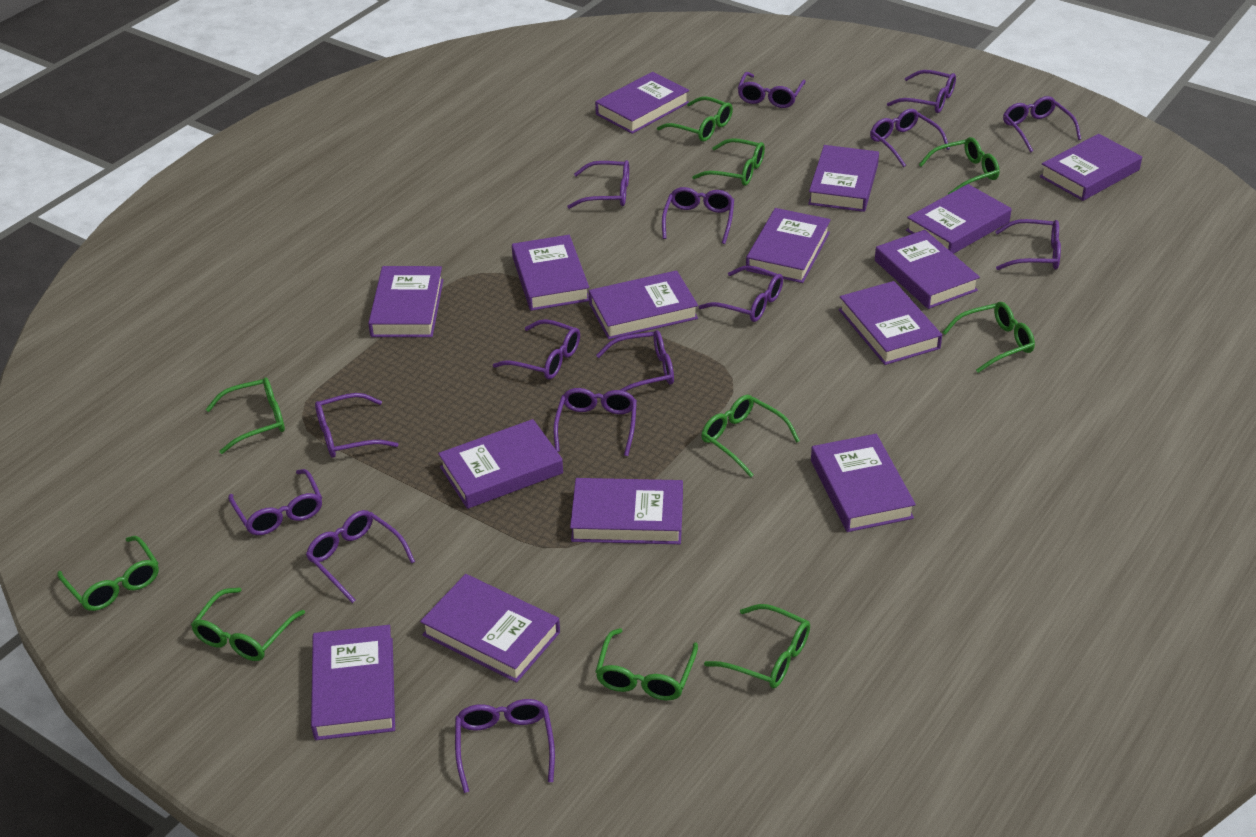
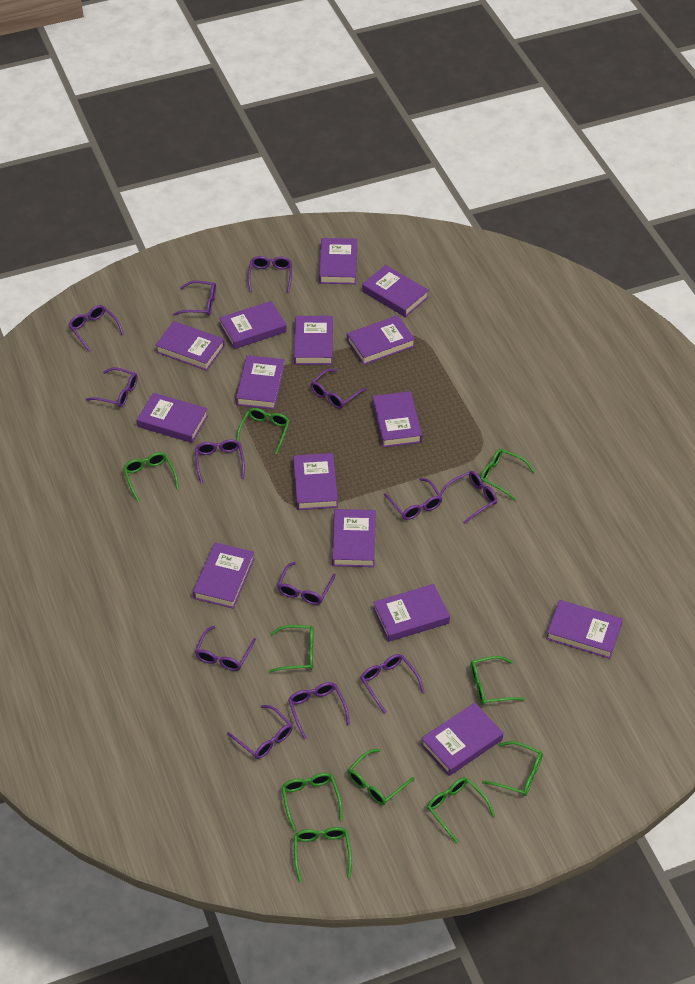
purple glasses: 15 -> 13

